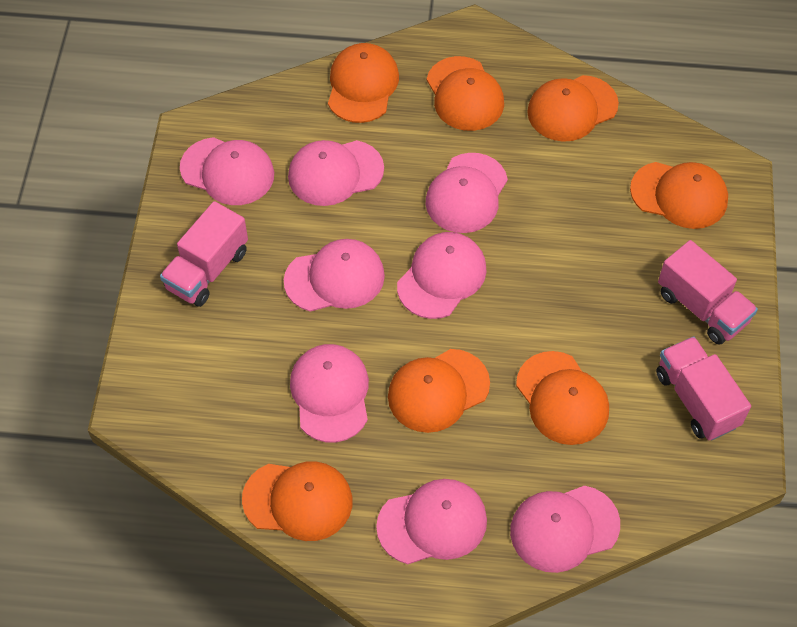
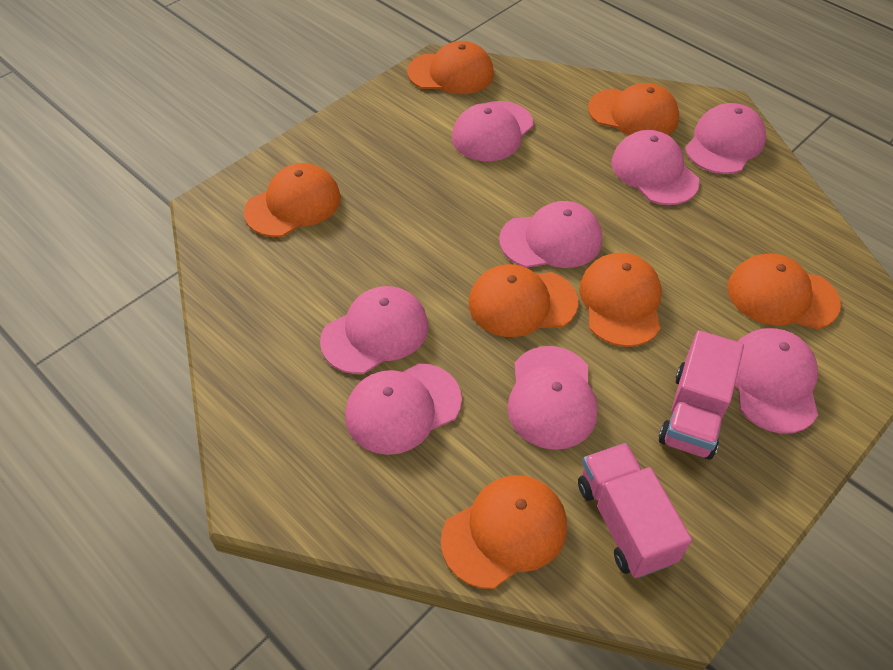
pink truck: 3 -> 2

